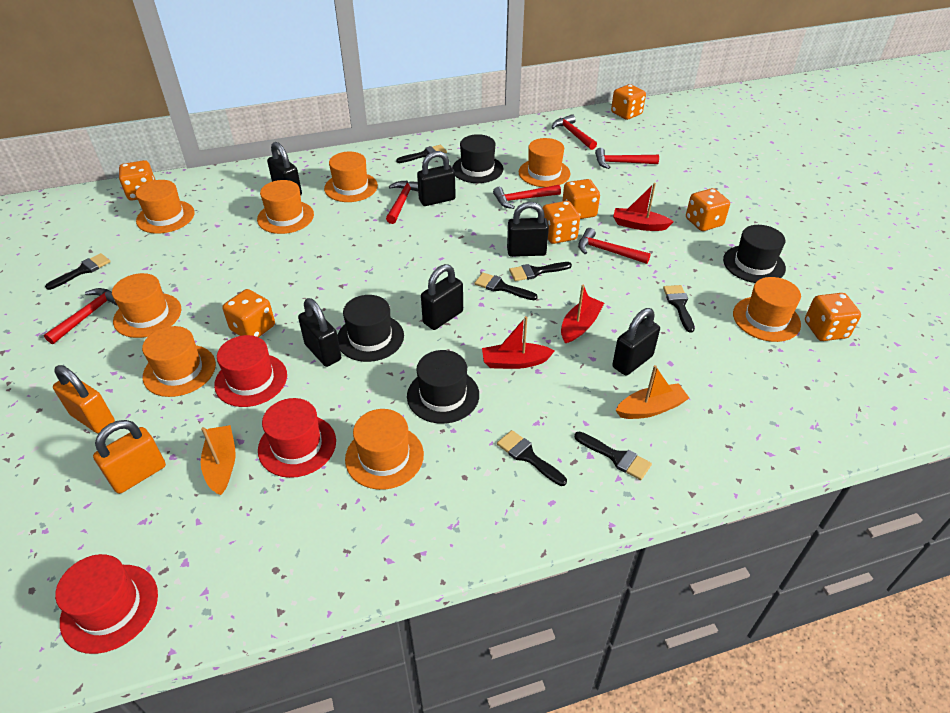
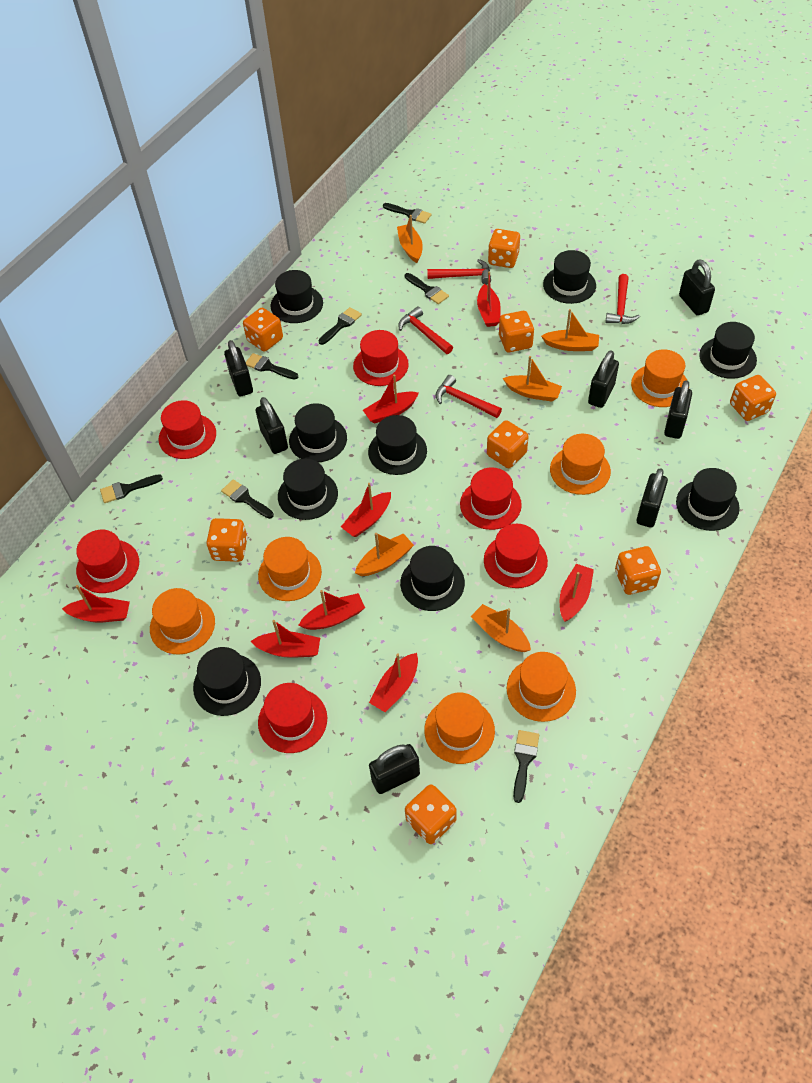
black hat: 4 -> 9
black padlock: 6 -> 7
orange boat: 2 -> 5
orange dice: 7 -> 8
orange hat: 8 -> 6
orange padlock: 2 -> 0
red boat: 3 -> 8
red hammer: 6 -> 4
red hat: 3 -> 6

